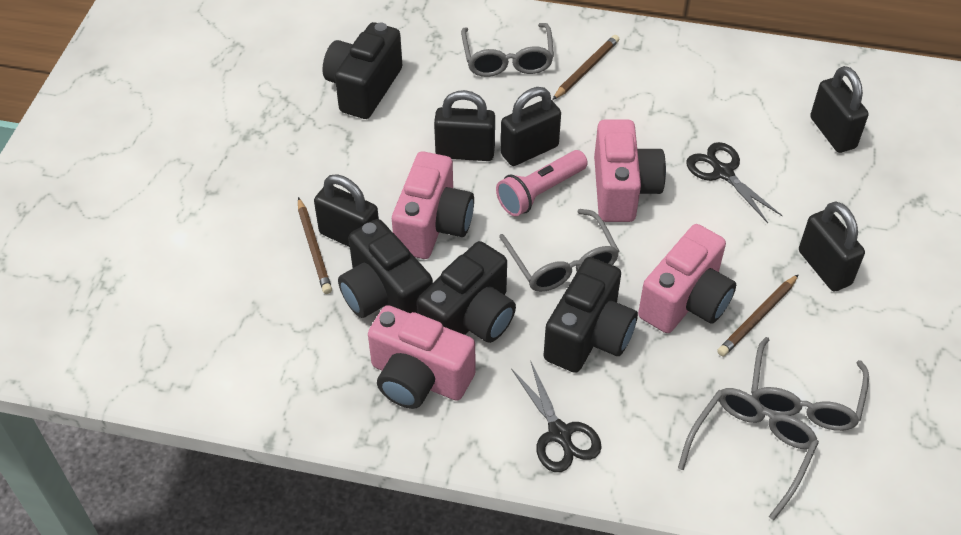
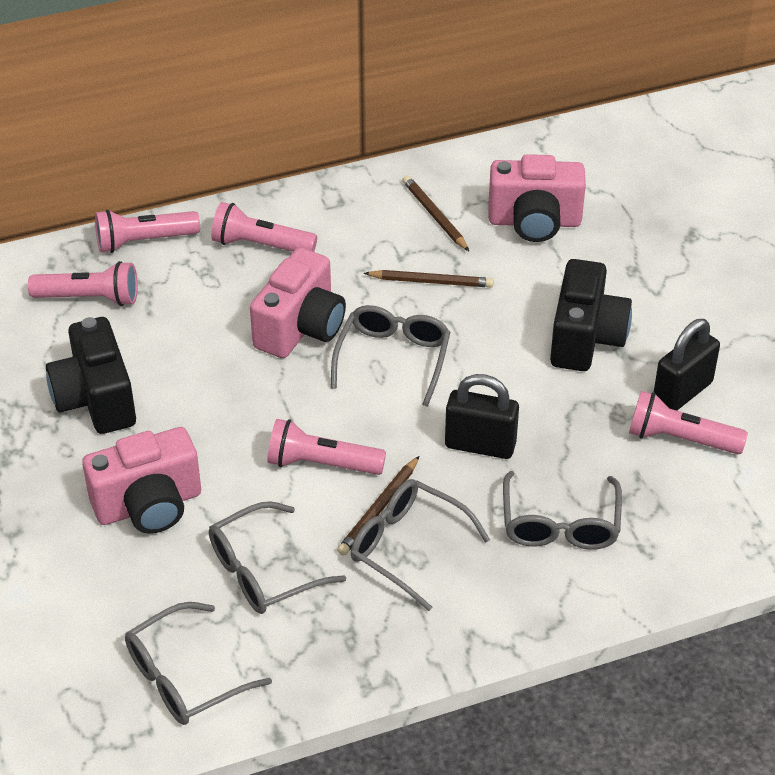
black camera: 4 -> 2
black padlock: 5 -> 2
black scissors: 2 -> 0
grey glasses: 4 -> 5
pink camera: 4 -> 3
pink flashlight: 1 -> 5

